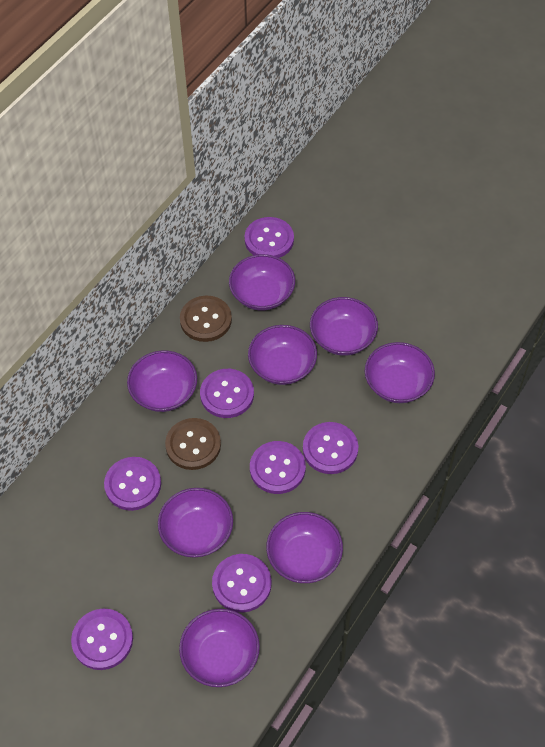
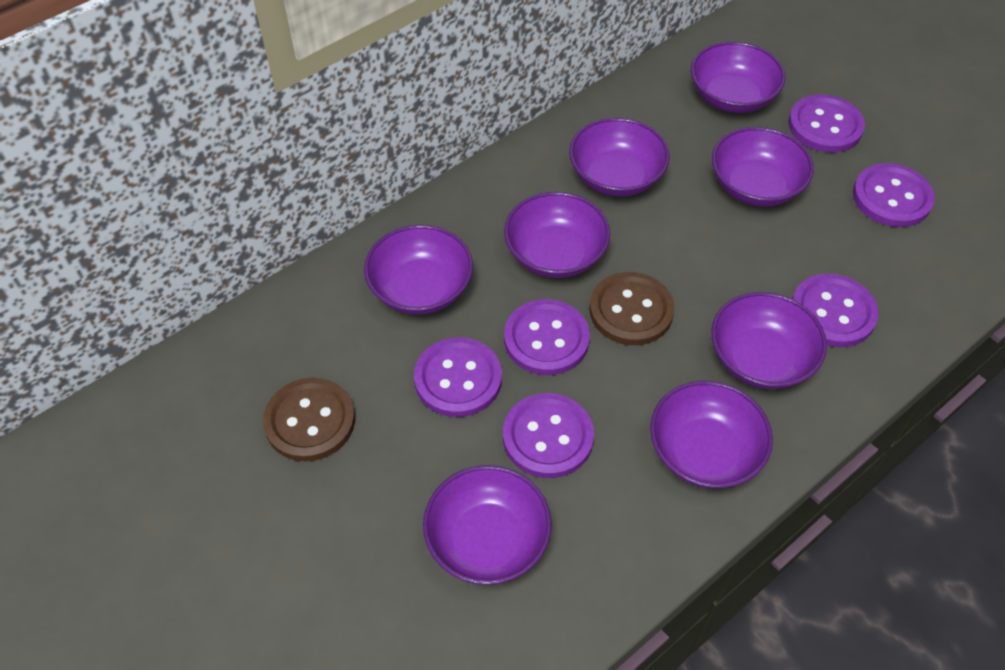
purple button: 7 -> 6

